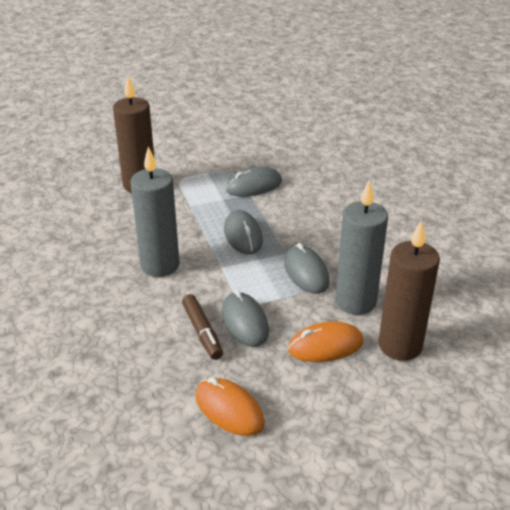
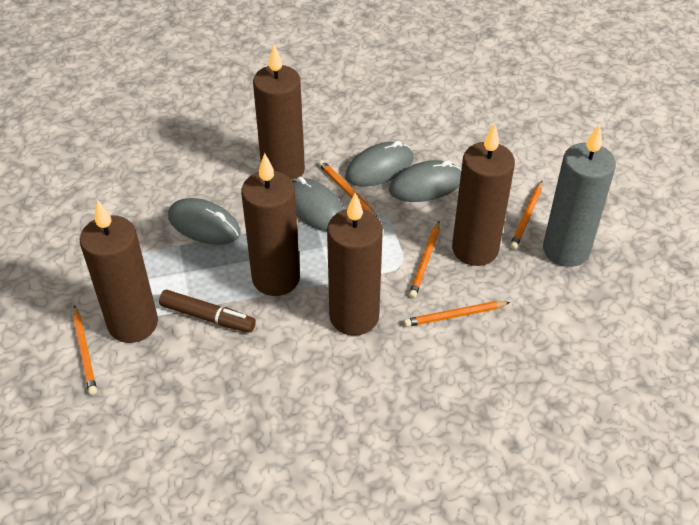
brown candle: 2 -> 5
grey candle: 2 -> 1
orange mouse: 2 -> 0
orange pencil: 0 -> 5

